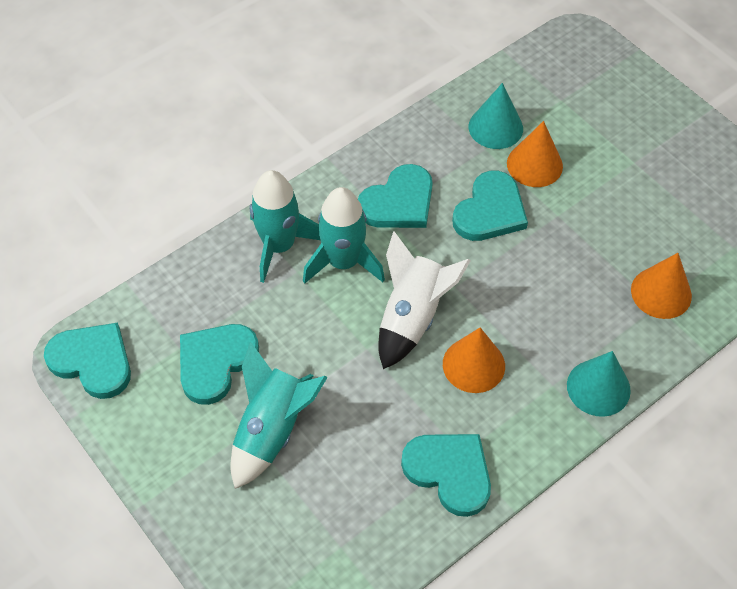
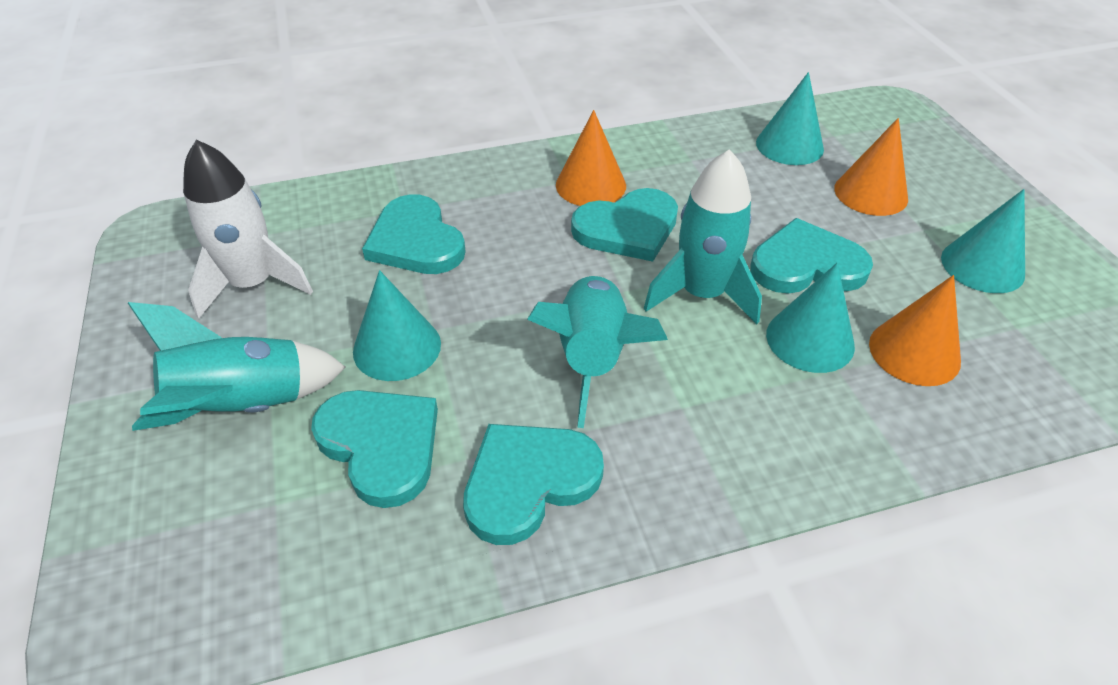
turquoise cone: 2 -> 4

